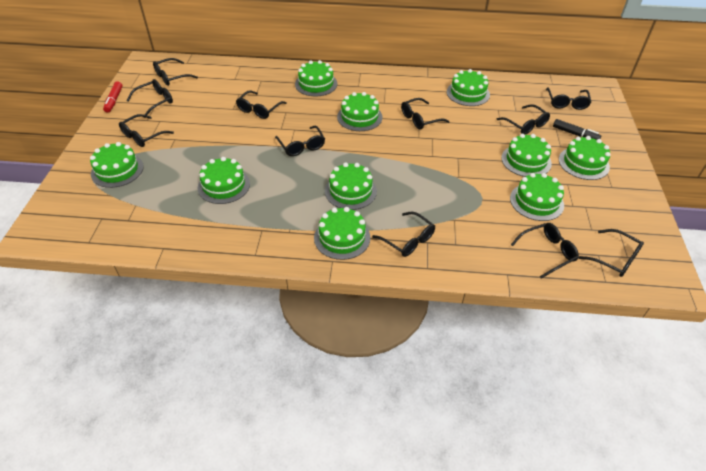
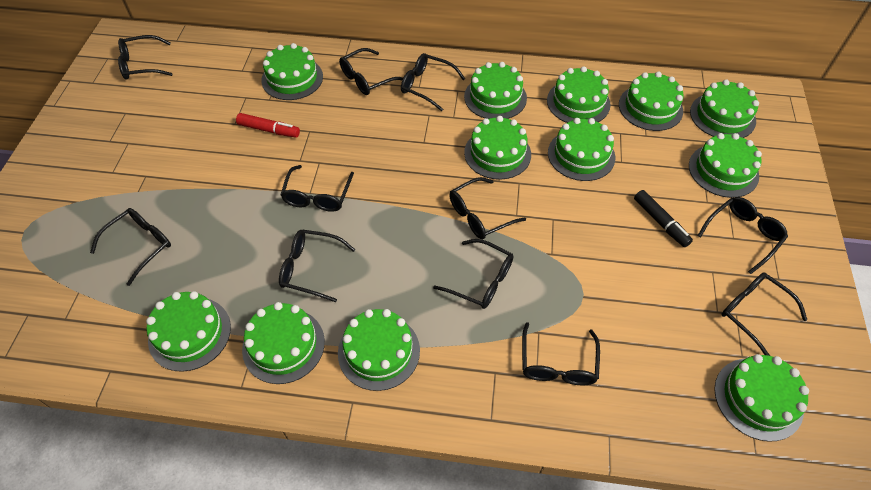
green cake: 10 -> 12

